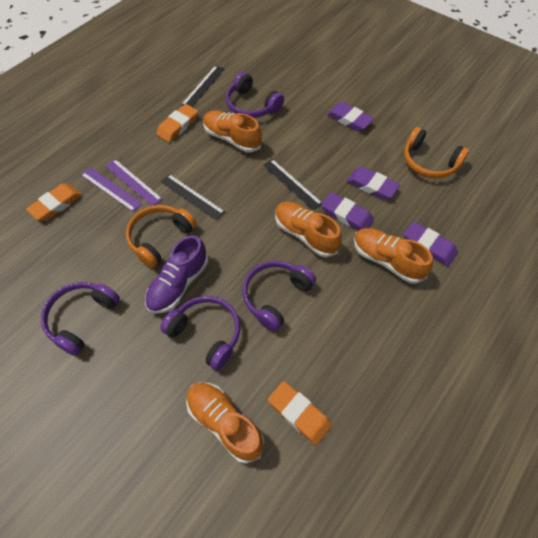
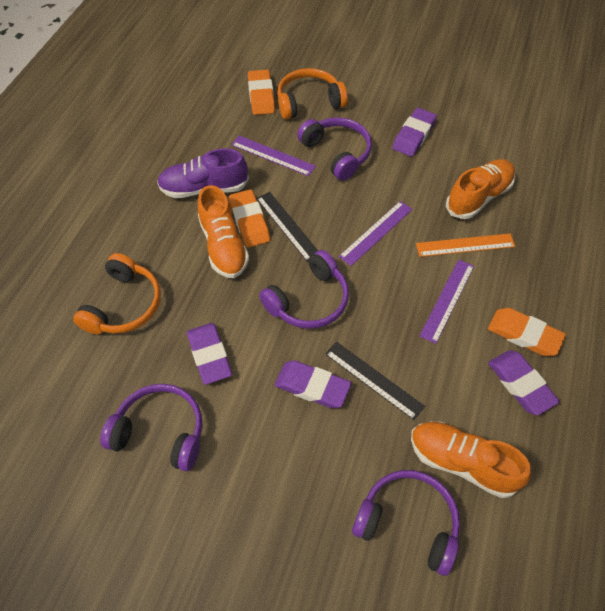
black ruler: 3 -> 2
orange ruler: 0 -> 1
orange shoe: 4 -> 3
purple ruler: 2 -> 3

